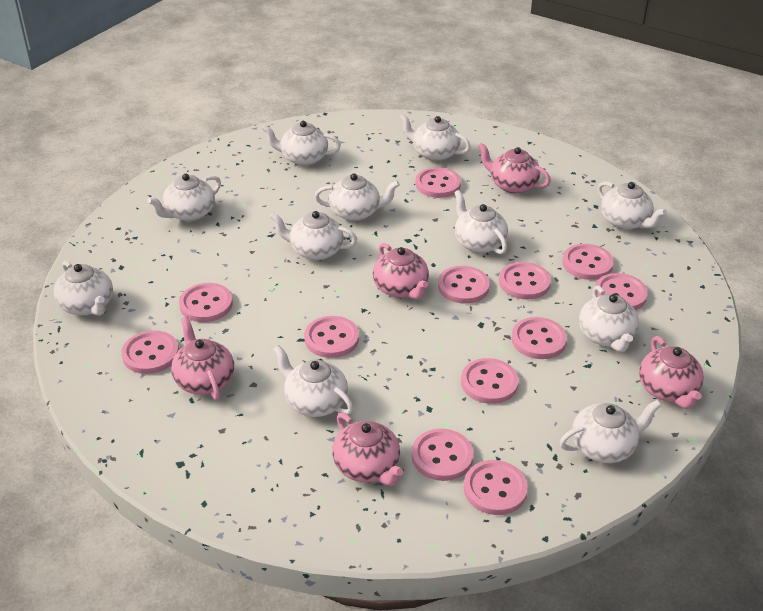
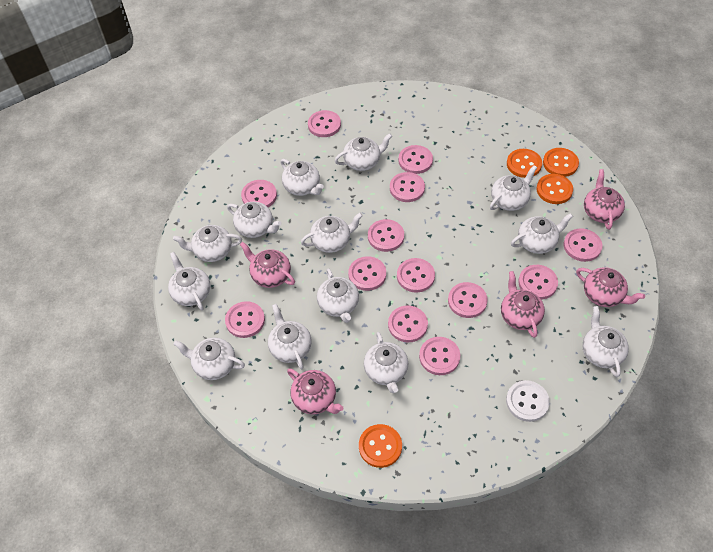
orange button: 0 -> 4
pink button: 12 -> 13
white button: 0 -> 1
white teapot: 11 -> 13

